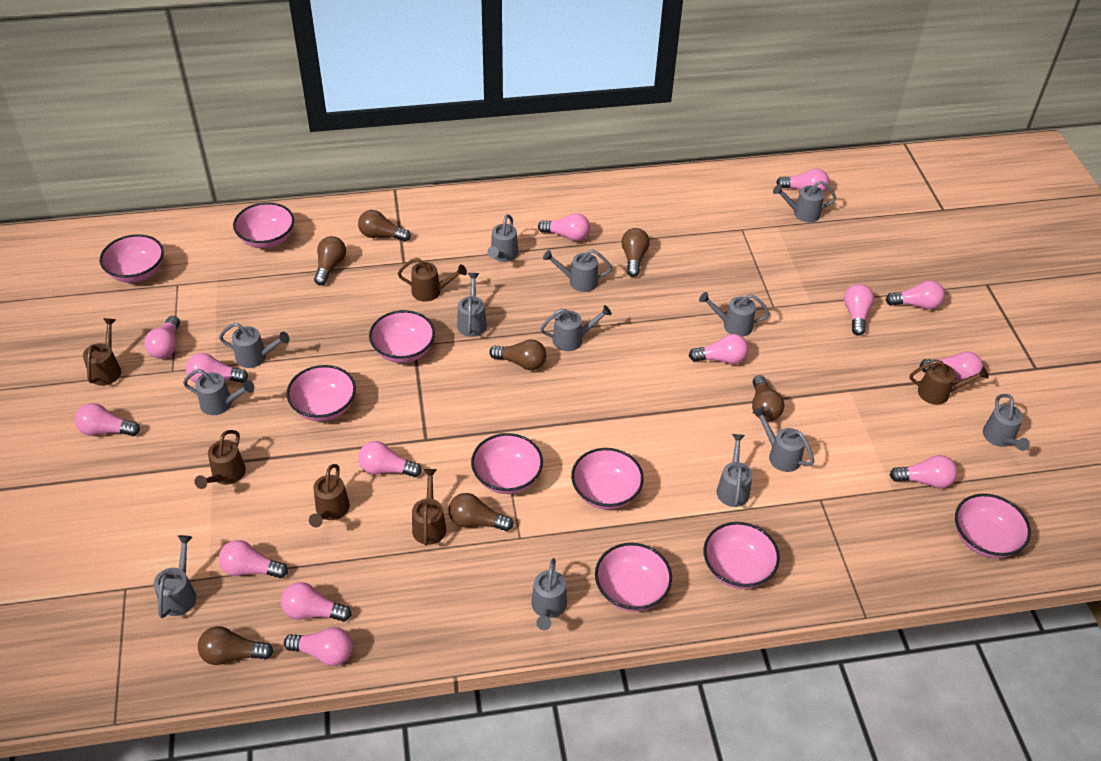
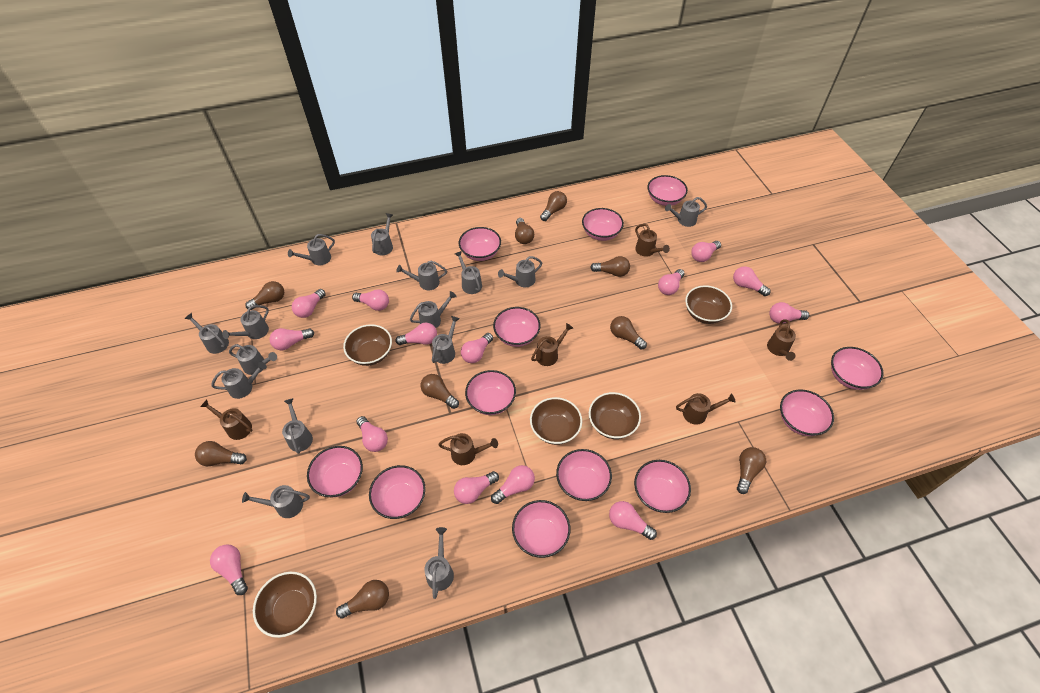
brown bowl: 0 -> 5
brown light bulb: 7 -> 9
grey watering can: 13 -> 15
pink bowl: 9 -> 12

